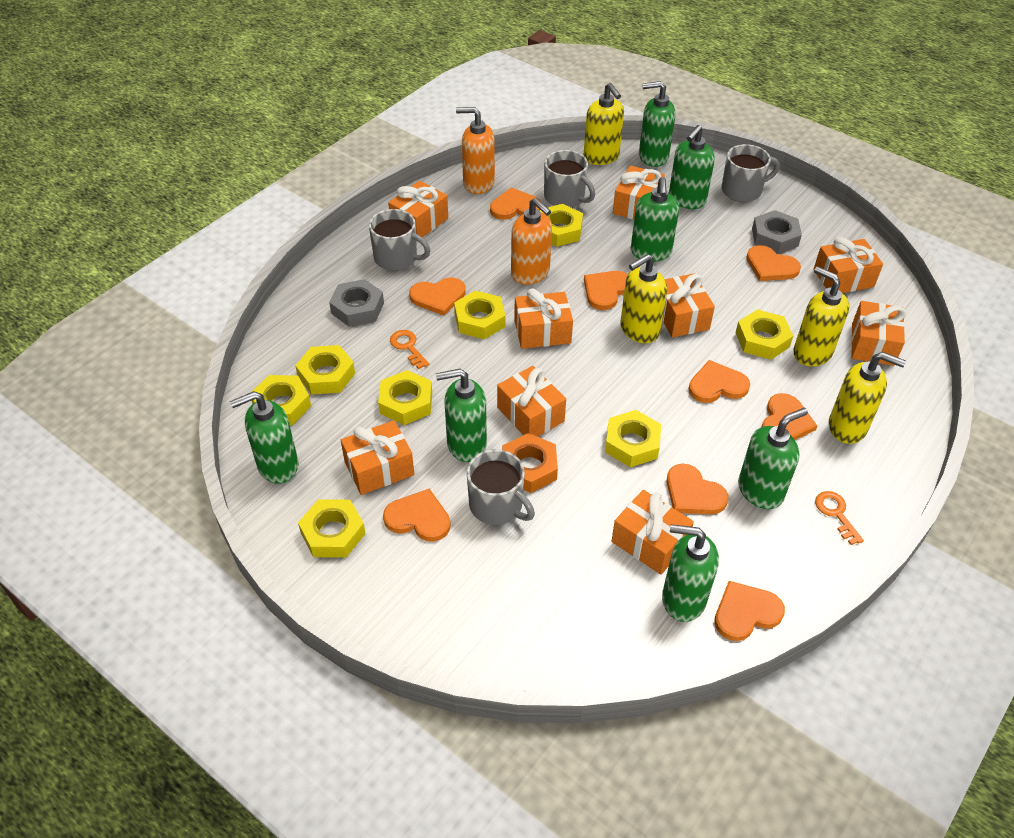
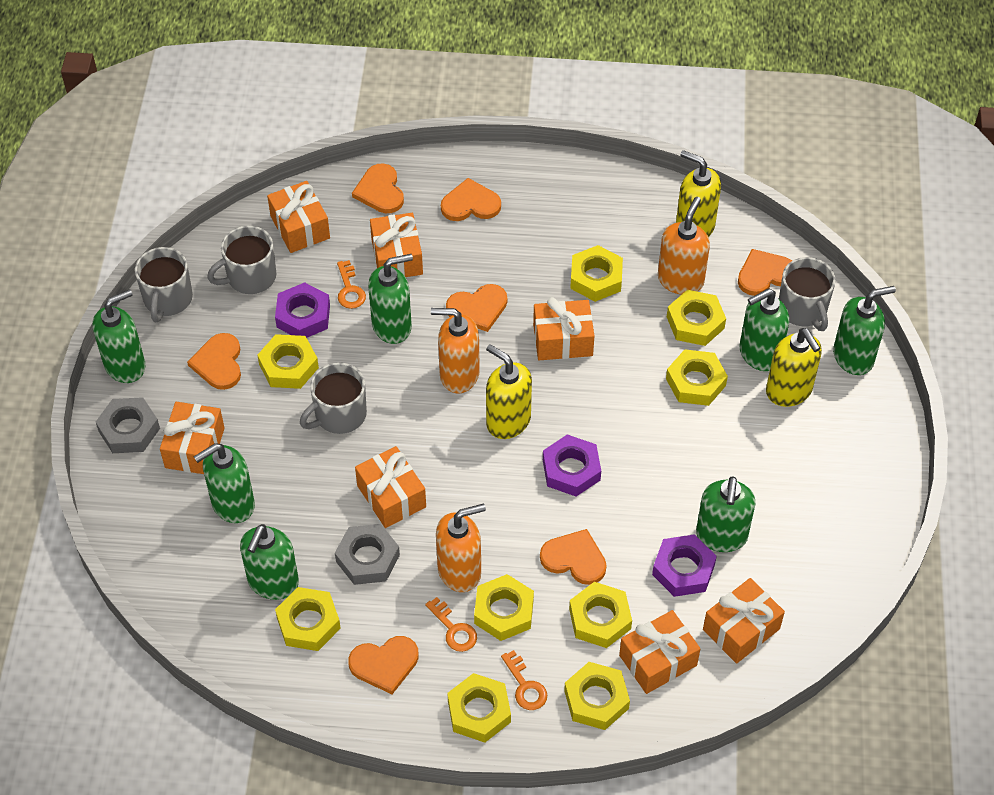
orange gift: 9 -> 7
orange heart: 9 -> 7
orange key: 2 -> 3
orange nut: 1 -> 0
orange soap dispenser: 2 -> 3
purple nut: 0 -> 3
yellow nut: 8 -> 9
yellow soap dispenser: 4 -> 3

